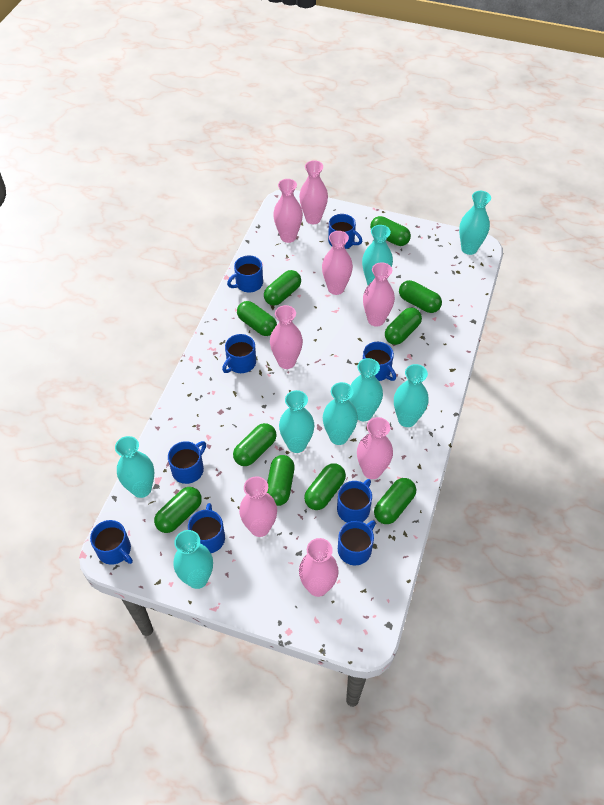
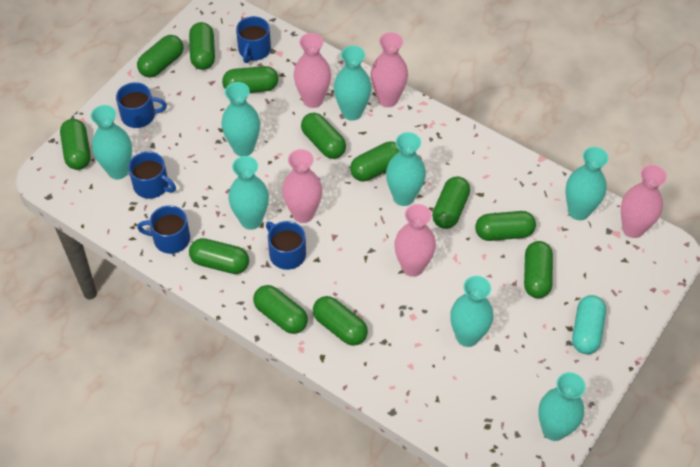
blue mug: 9 -> 5
green capsule: 10 -> 12
pink vase: 8 -> 5
turquoise capsule: 0 -> 1

